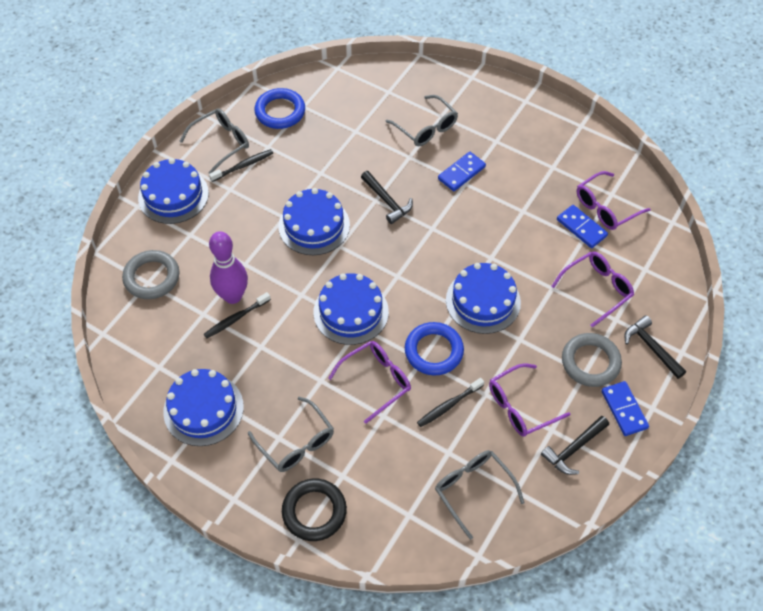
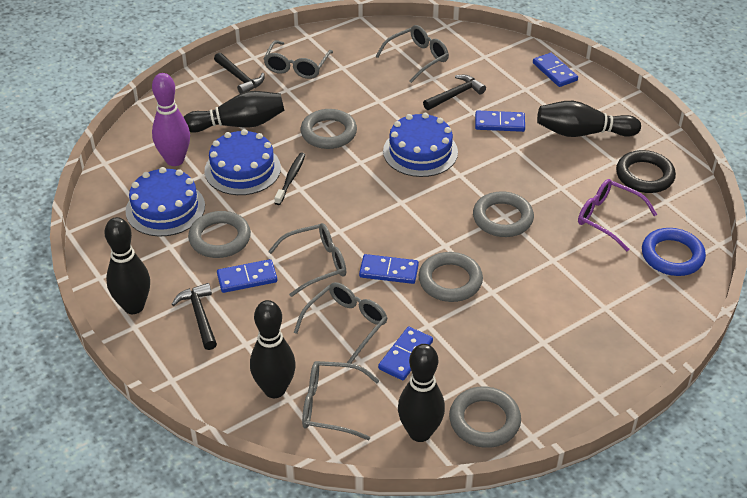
black bowling pin: 0 -> 5
black toothbrush: 3 -> 1
blue cake: 5 -> 3
blue domino: 3 -> 5
blue ring: 2 -> 1
grey glasses: 4 -> 5
grey ring: 2 -> 5
purple glasses: 4 -> 1

